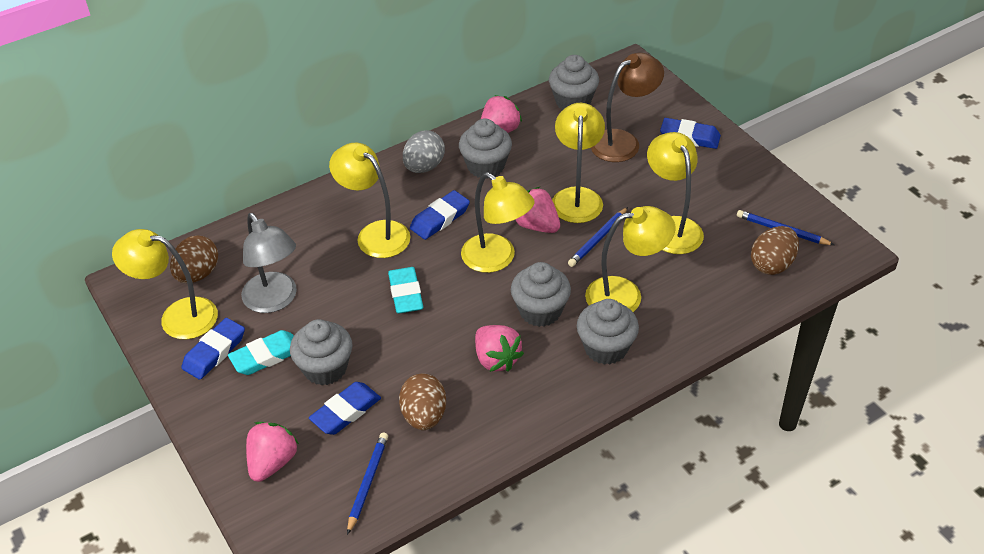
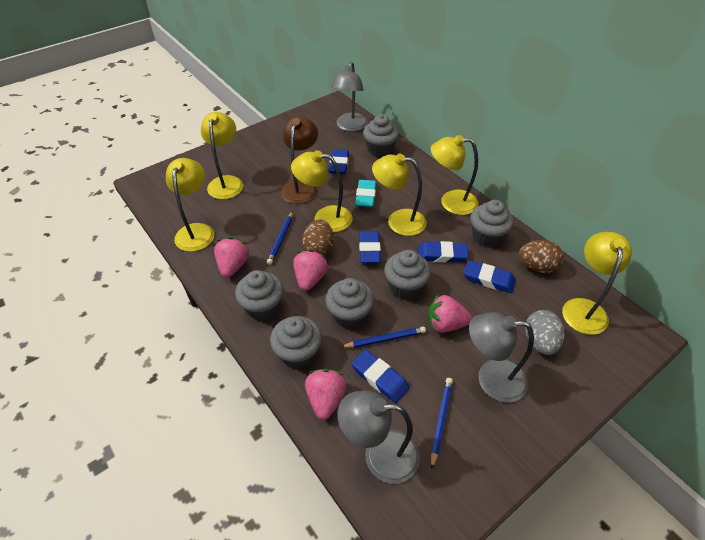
blue eraser: 4 -> 5
brown egg: 3 -> 2
grey cupcake: 5 -> 6
grey lamp: 1 -> 3
turquoise eraser: 2 -> 1

